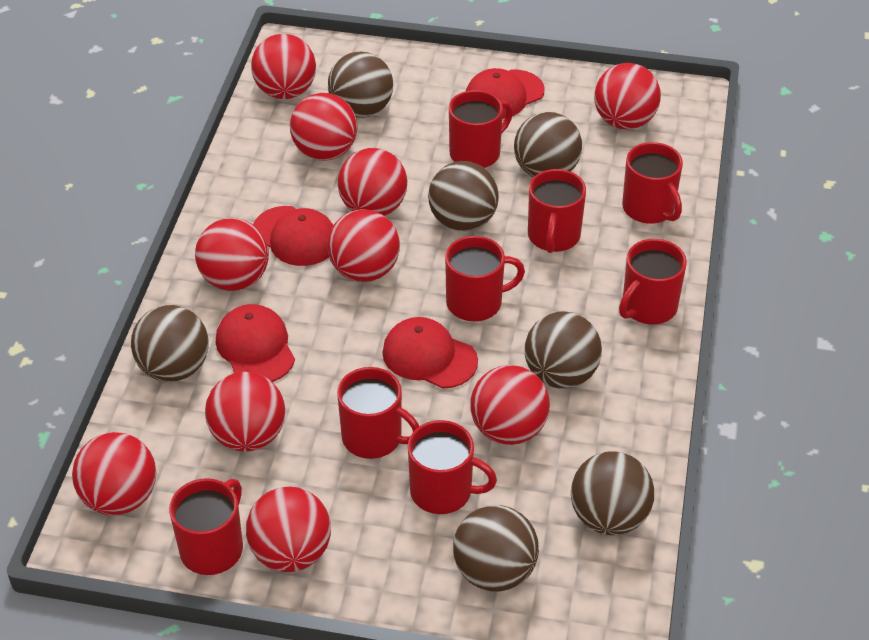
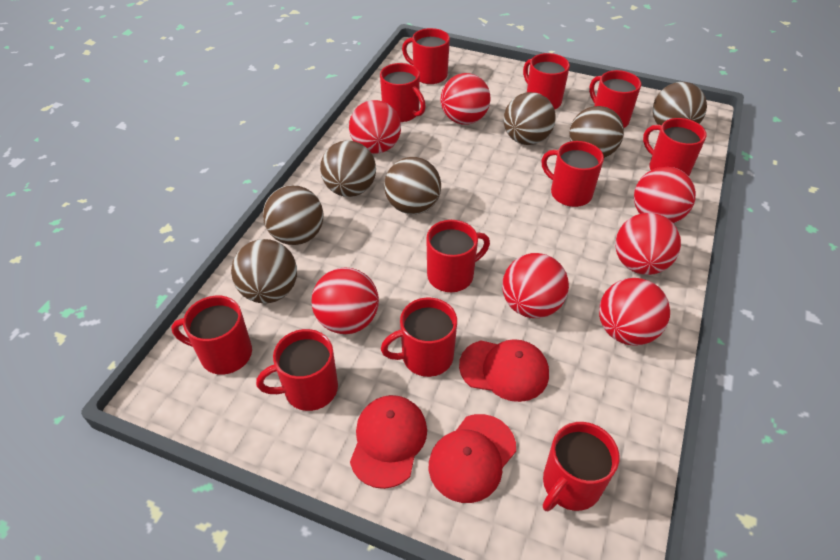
red ball: 10 -> 7
red cap: 4 -> 3
red mug: 8 -> 11

